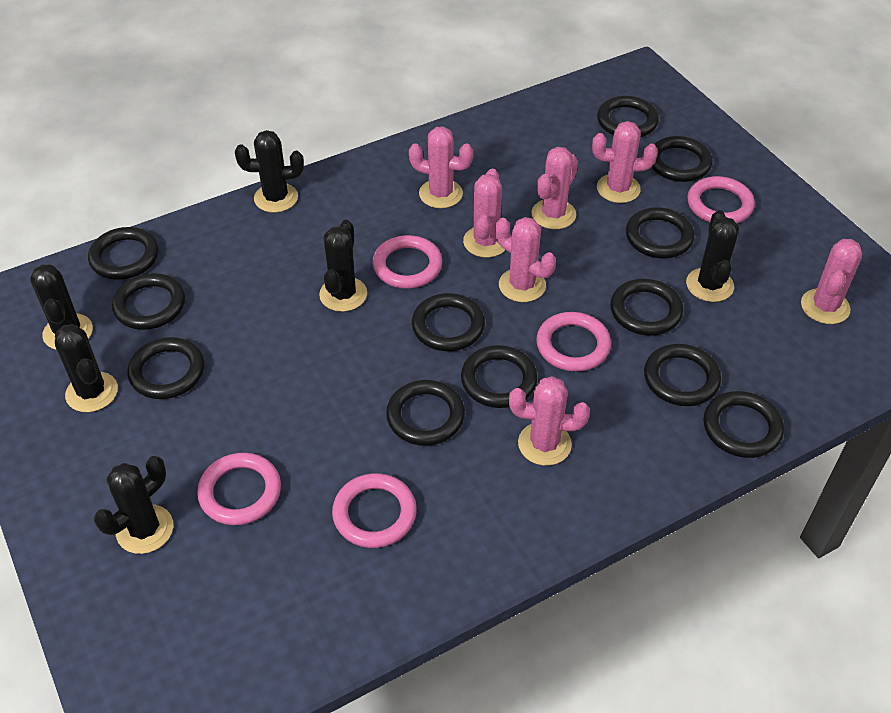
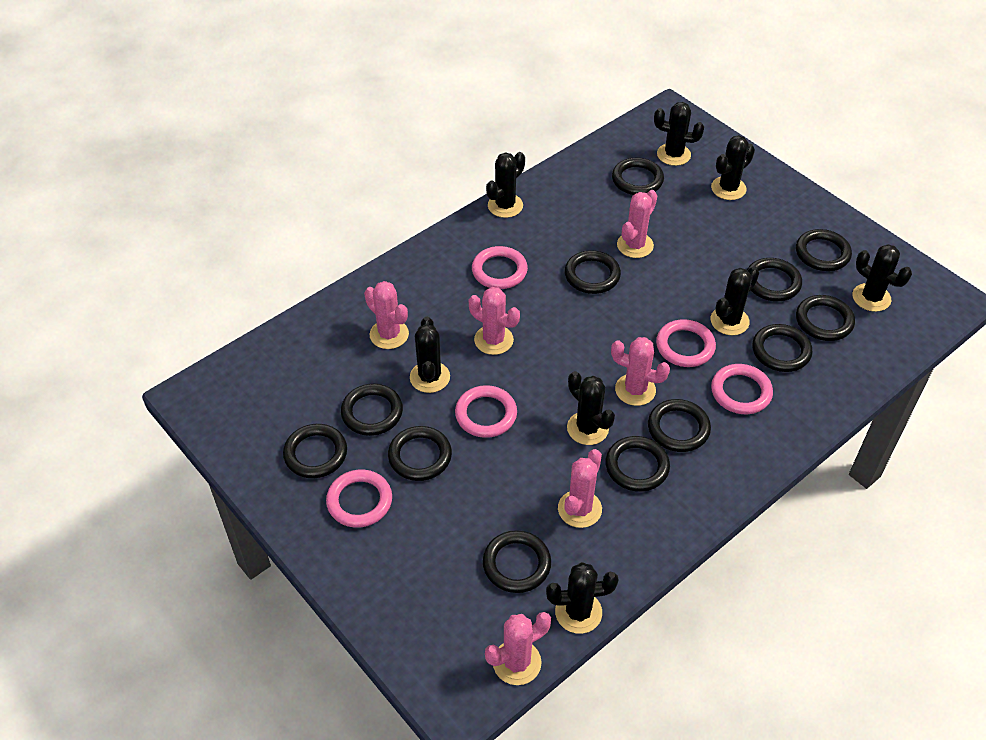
black cactus: 6 -> 8
pink cactus: 7 -> 6

